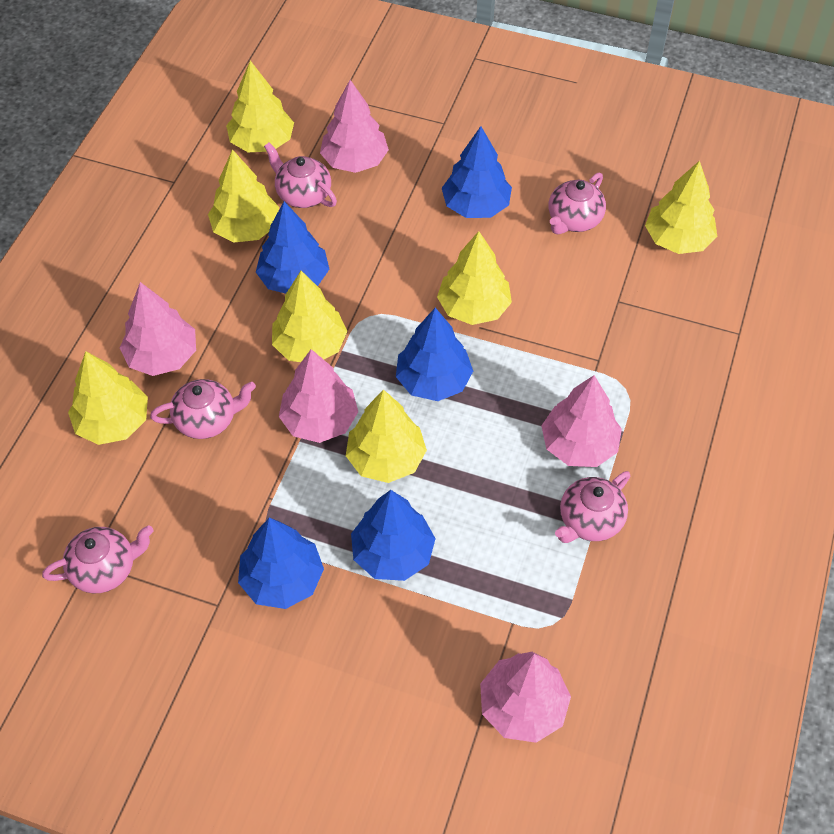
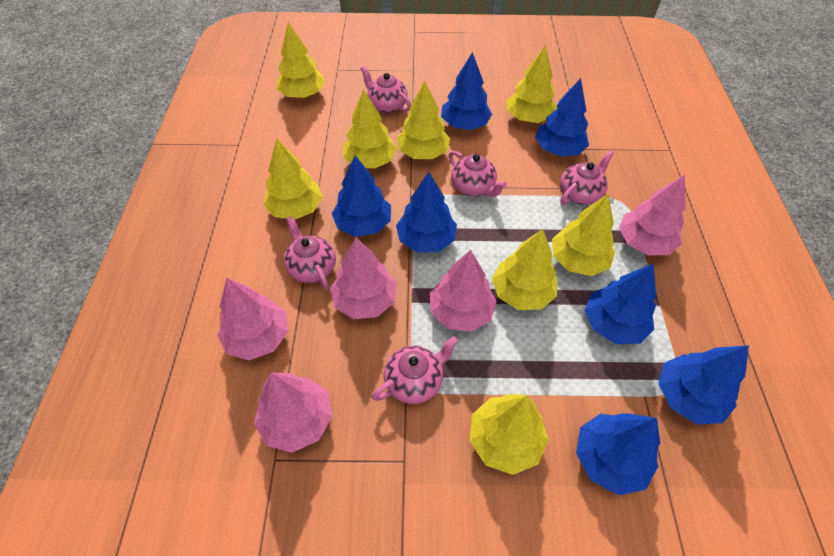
blue tree: 5 -> 7
yellow tree: 7 -> 8

